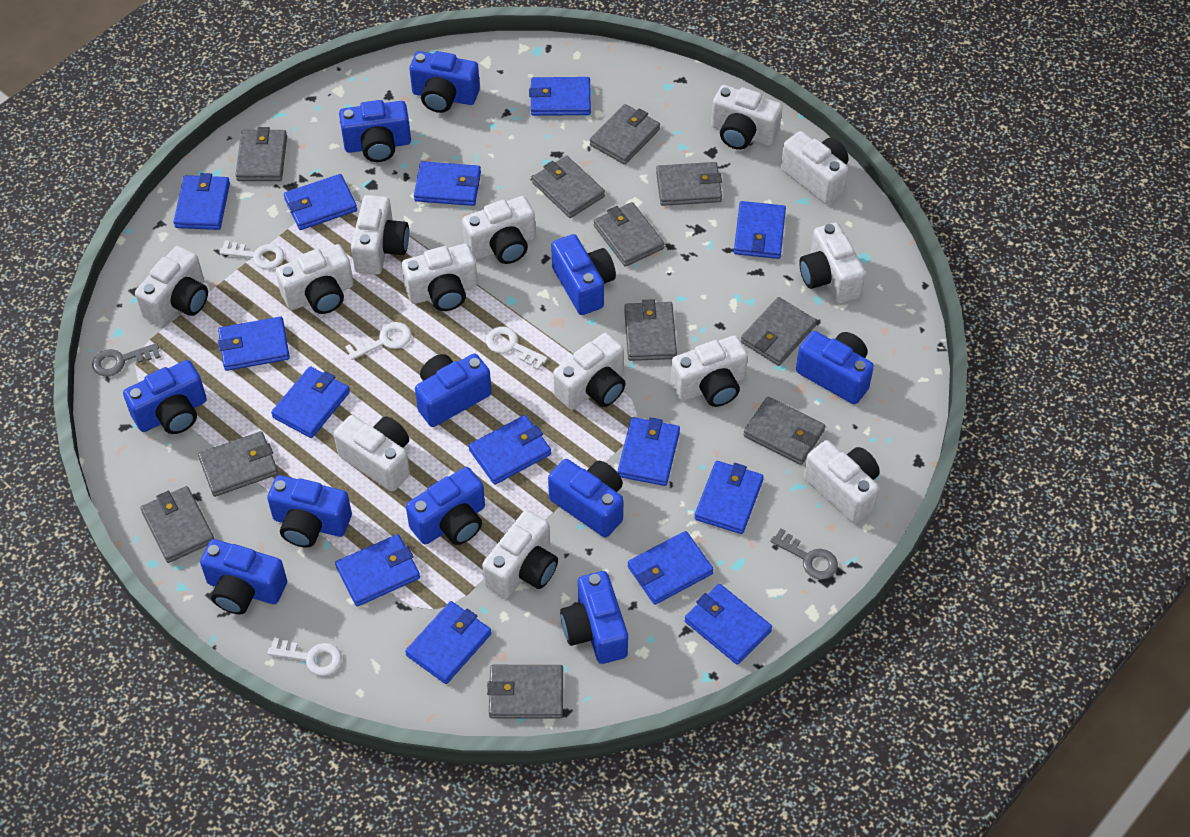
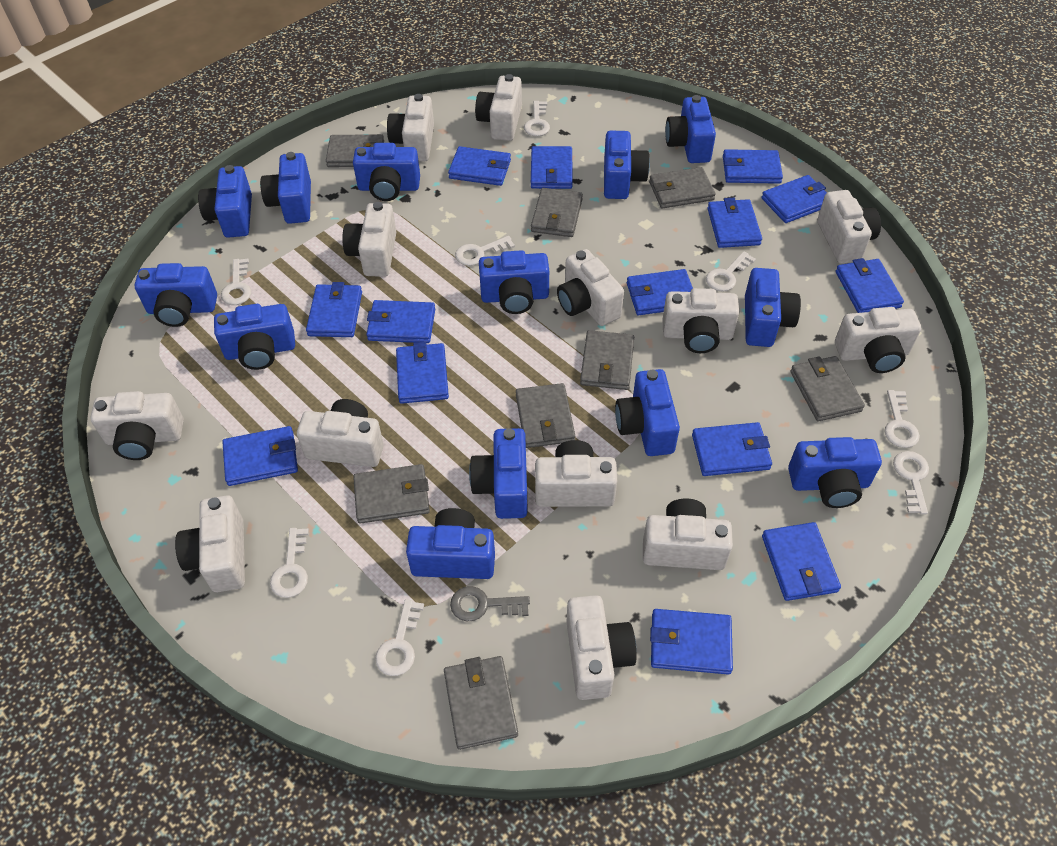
blue camera: 11 -> 13
grey key: 2 -> 1
grey wallet: 11 -> 8
white key: 4 -> 8

